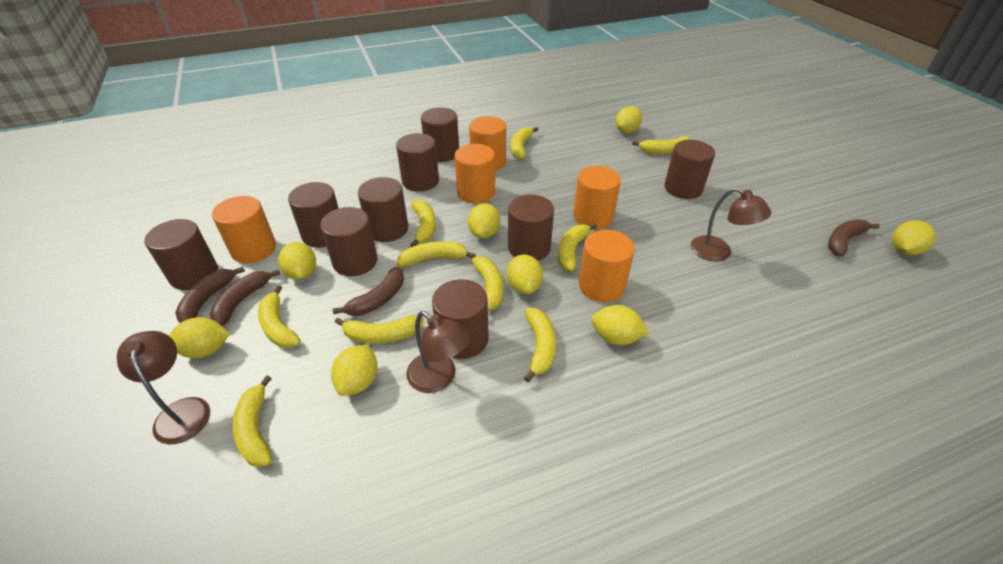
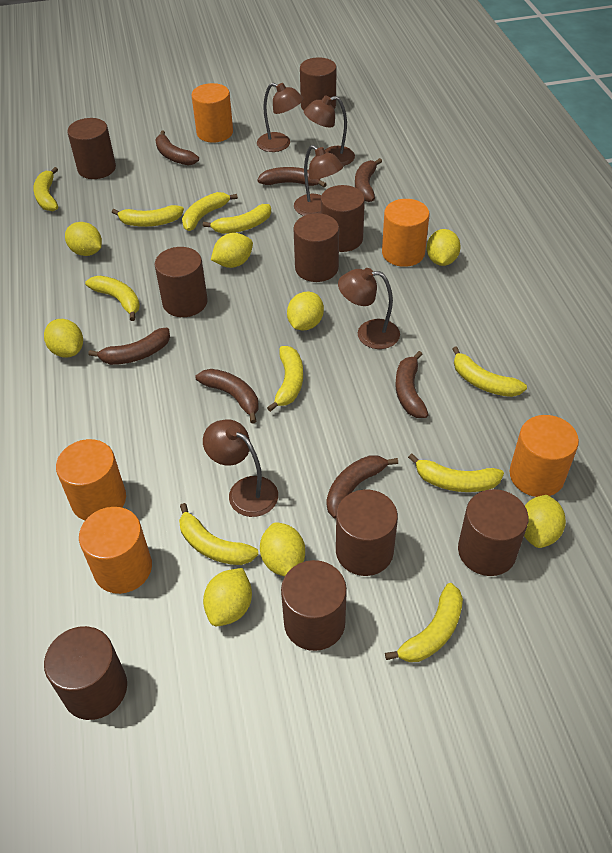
brown banana: 4 -> 7
brown lamp: 3 -> 5

